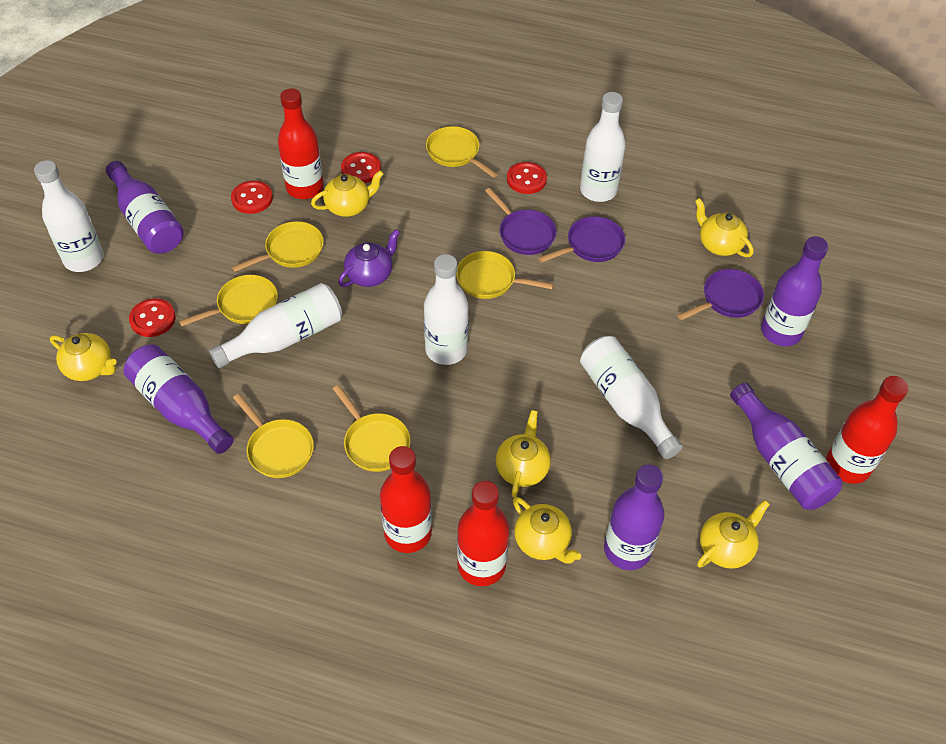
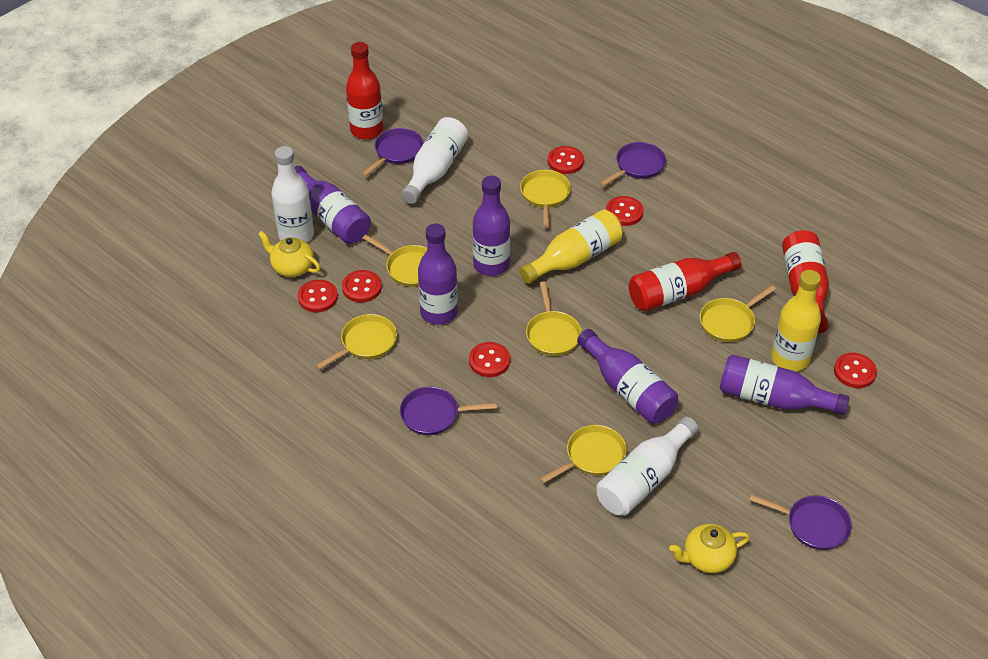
purple pan: 3 -> 4
purple teapot: 1 -> 0
red bottle: 4 -> 3
red button: 4 -> 6
white bottle: 5 -> 3
yellow bottle: 0 -> 2
yellow teapot: 6 -> 2

